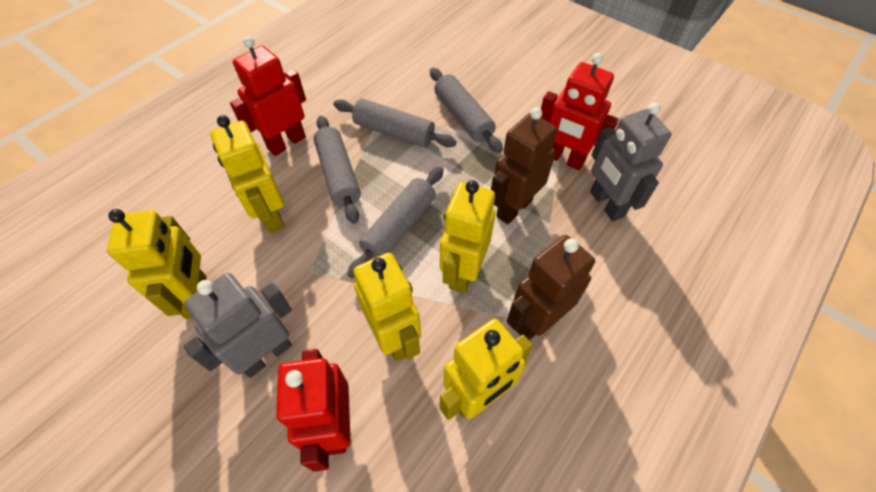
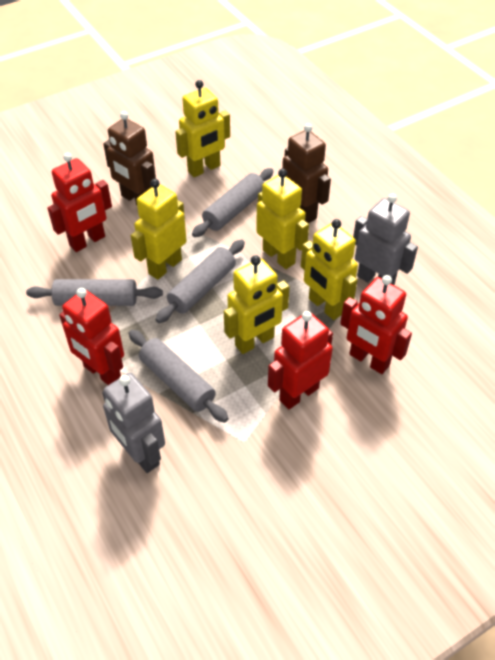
red robot: 3 -> 4

